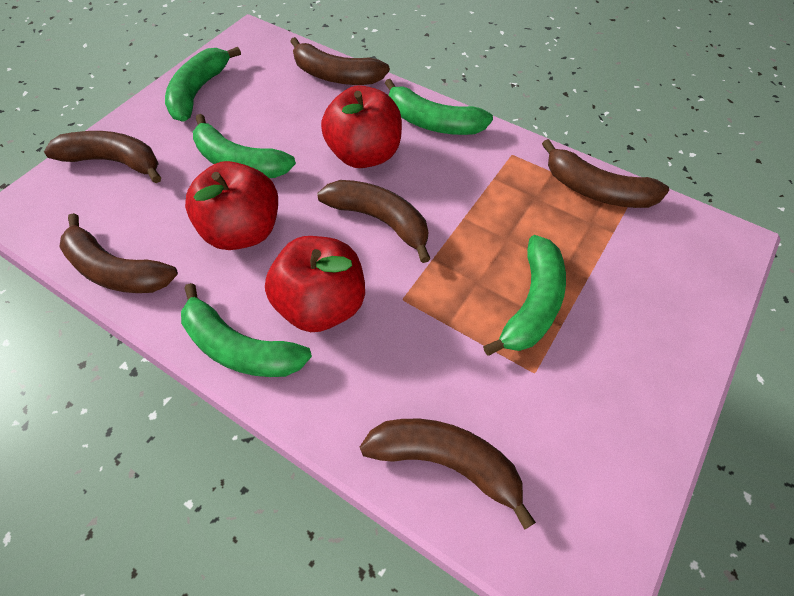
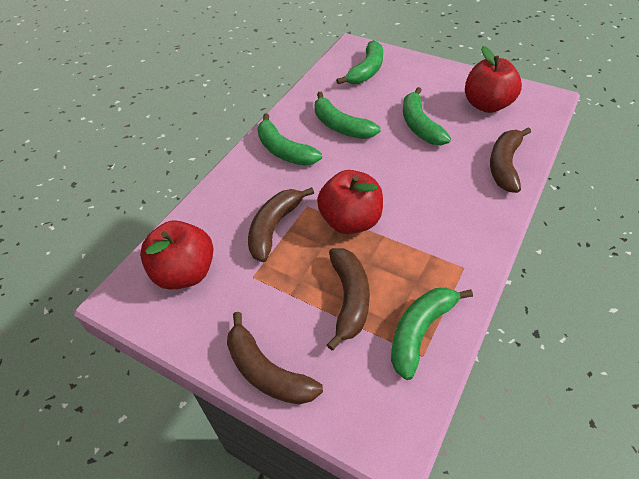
brown banana: 6 -> 4

